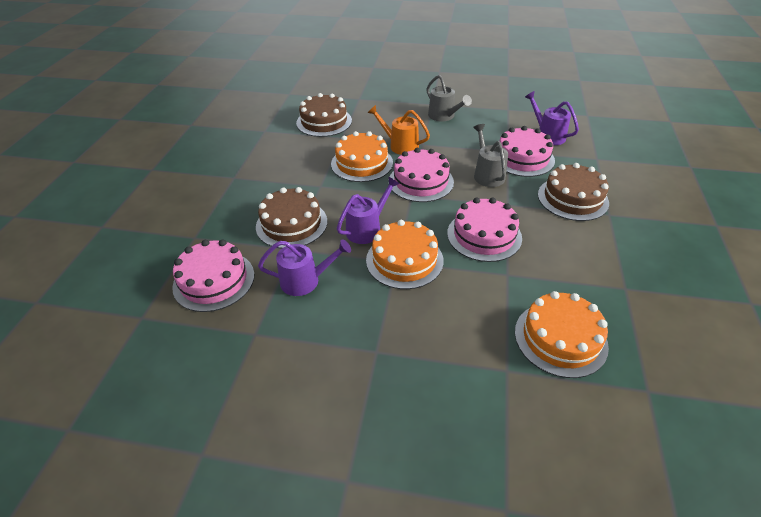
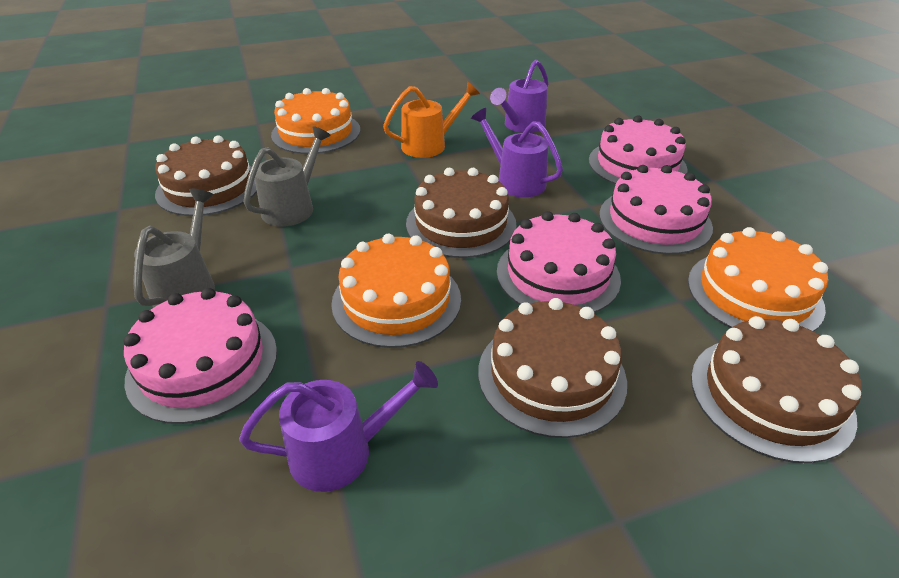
brown cake: 3 -> 4

